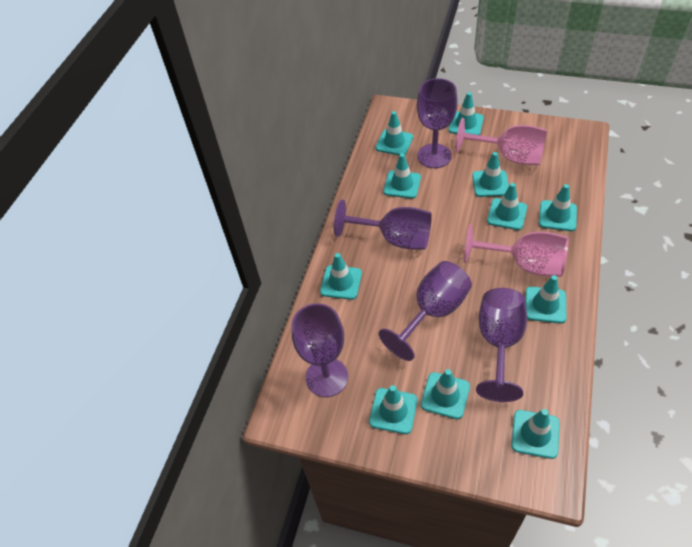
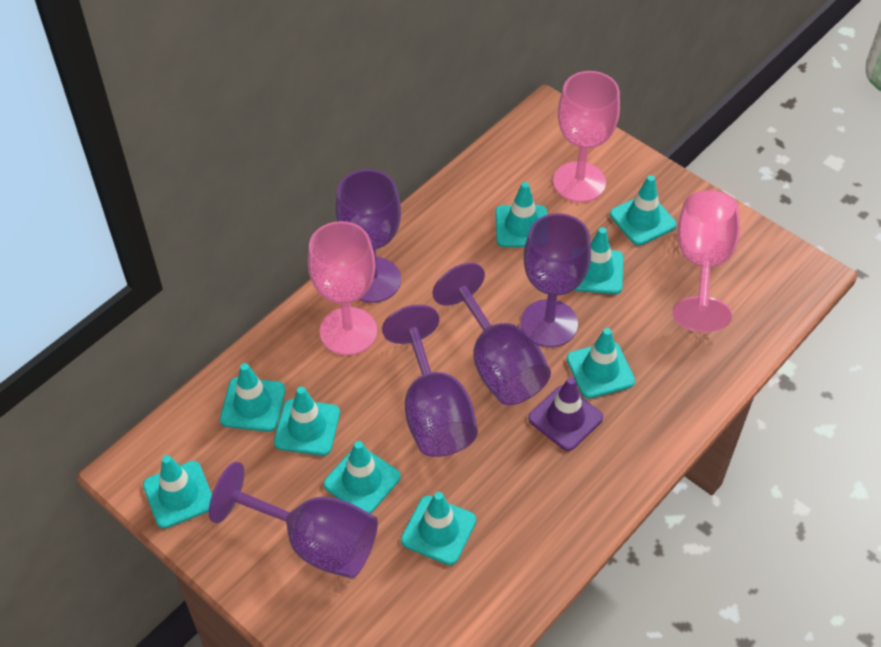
pink goblet: 2 -> 3
purple traffic cone: 0 -> 1
turquoise traffic cone: 11 -> 9

